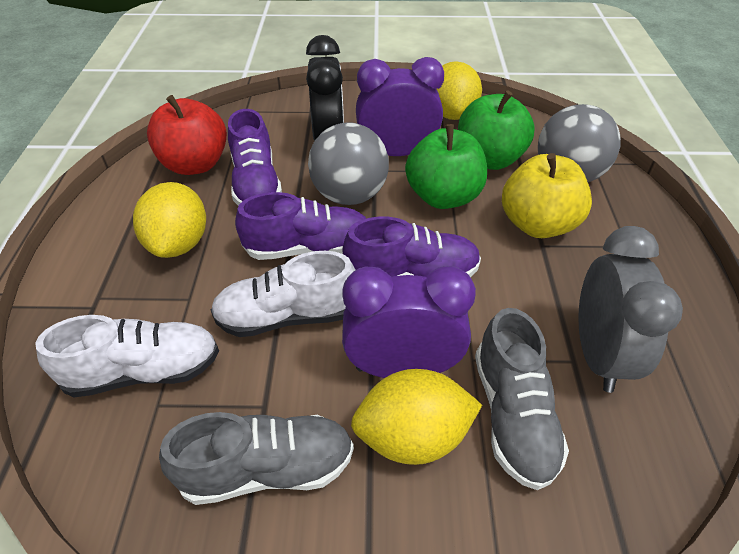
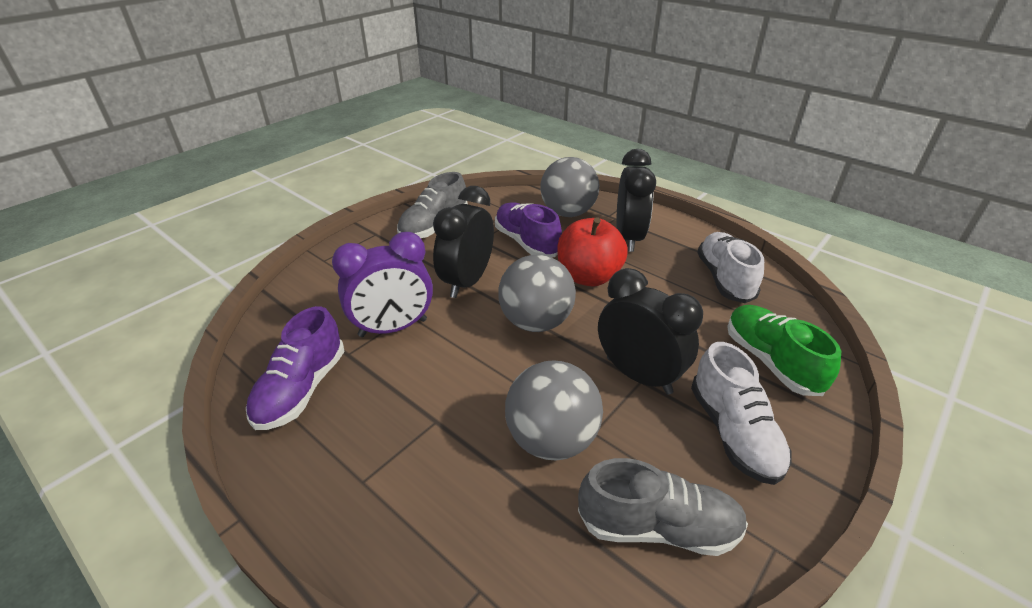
black clock: 1 -> 3
green apple: 2 -> 0
green shoe: 0 -> 1
grey ball: 2 -> 3
grey clock: 1 -> 0
purple clock: 2 -> 1
purple shoe: 3 -> 2
yellow apple: 1 -> 0
yellow lemon: 3 -> 0

